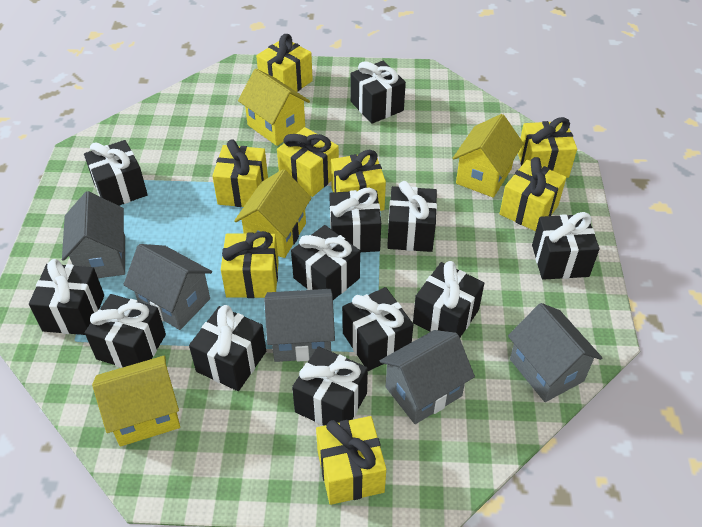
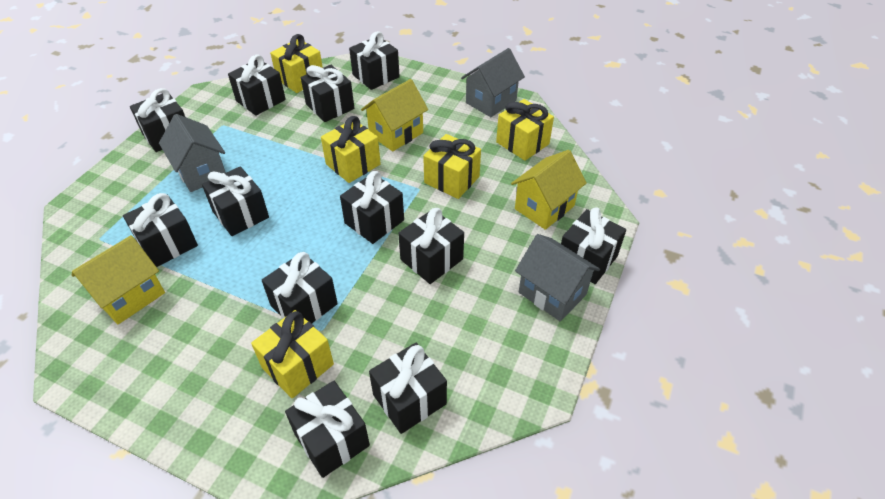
grey house: 5 -> 3
yellow gift: 8 -> 5
yellow house: 4 -> 3

